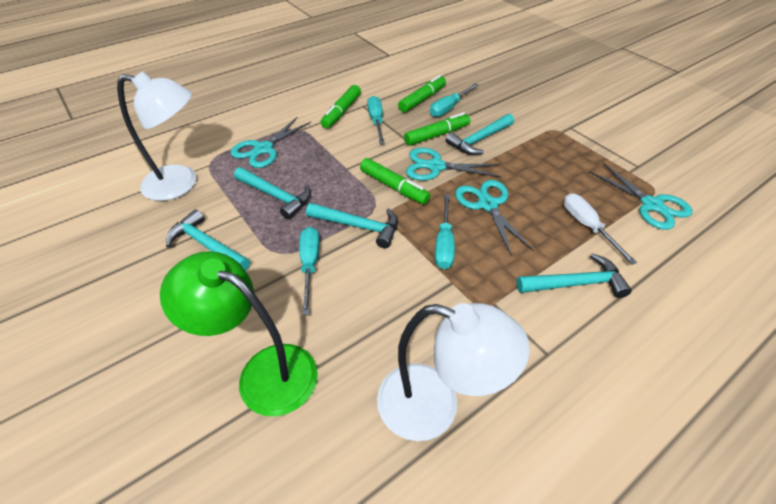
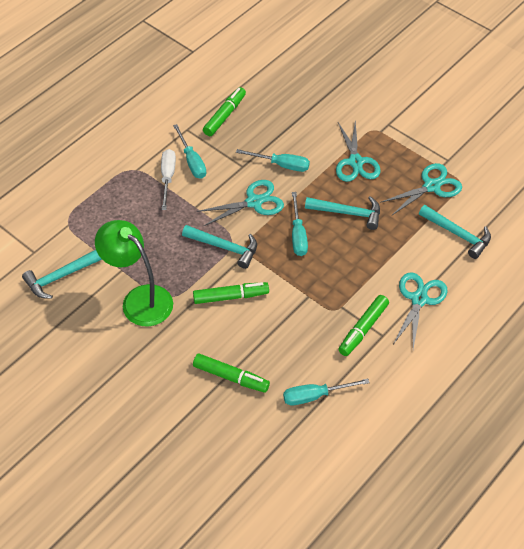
turquoise hammer: 5 -> 4
white lamp: 2 -> 0

